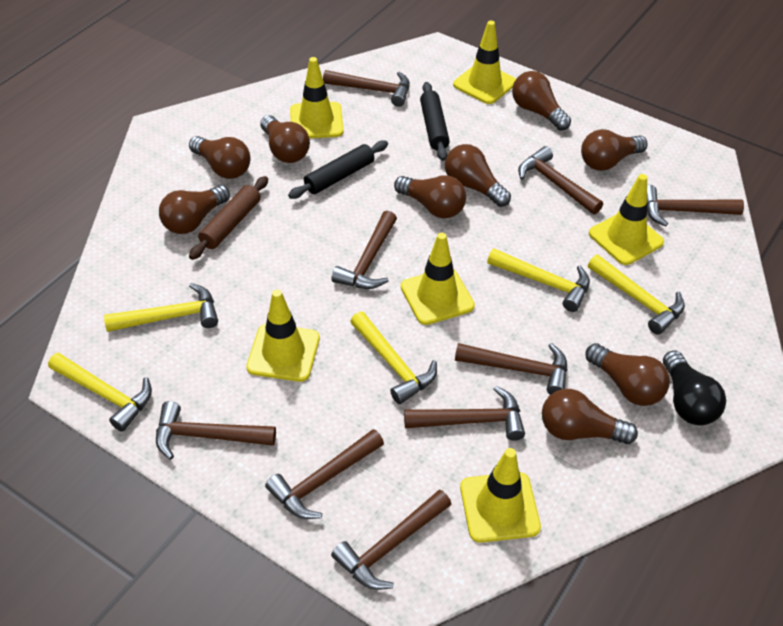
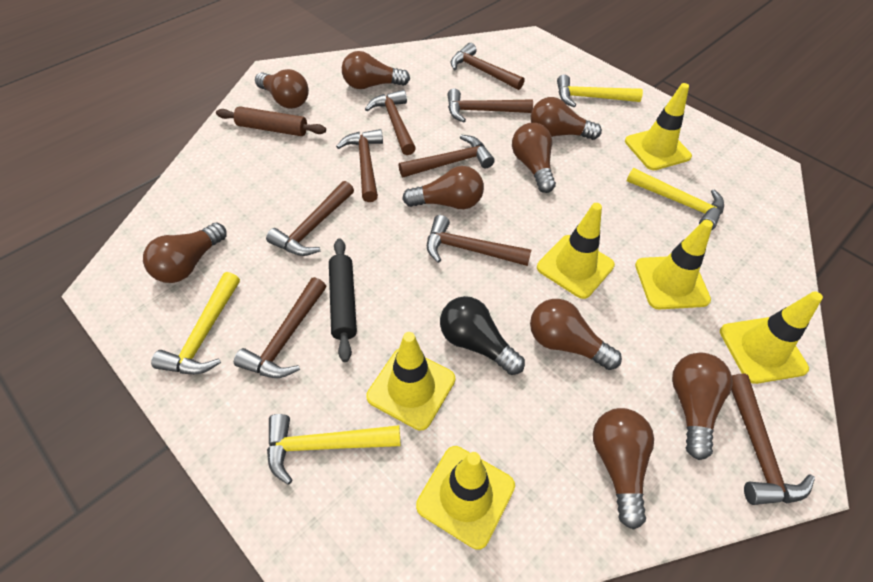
black rolling pin: 2 -> 1
yellow hammer: 5 -> 4

